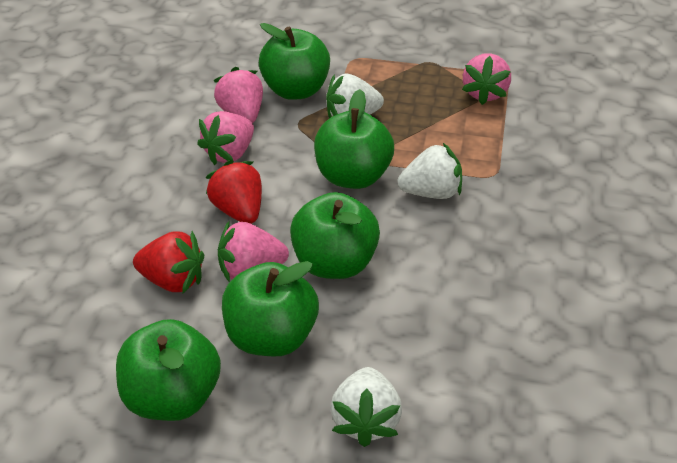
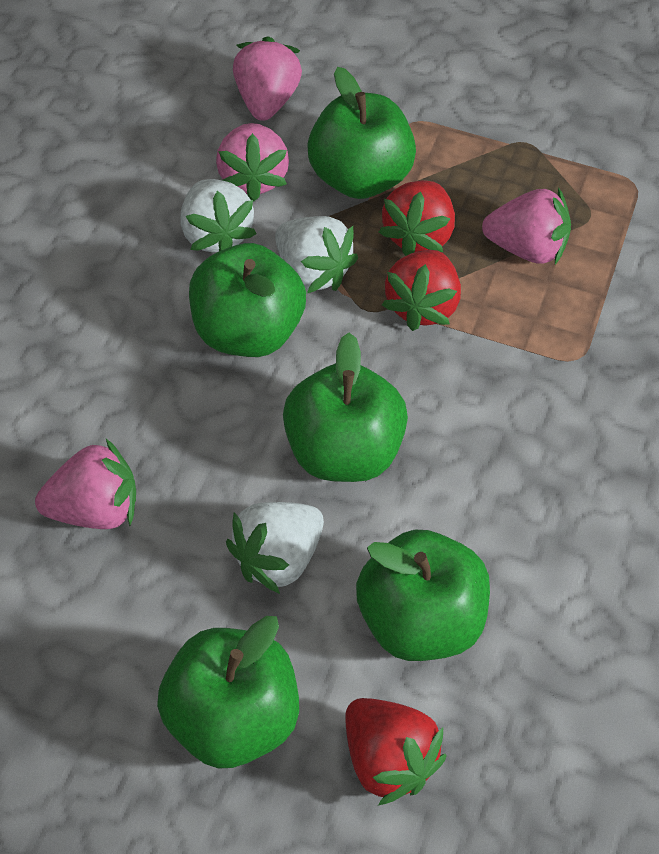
red strawberry: 2 -> 3

